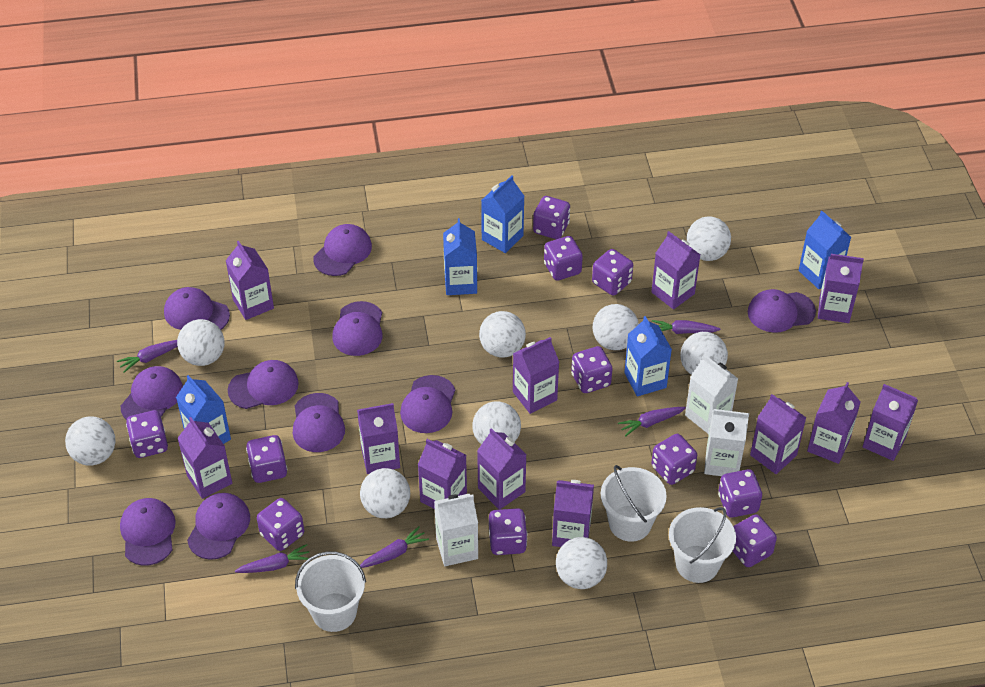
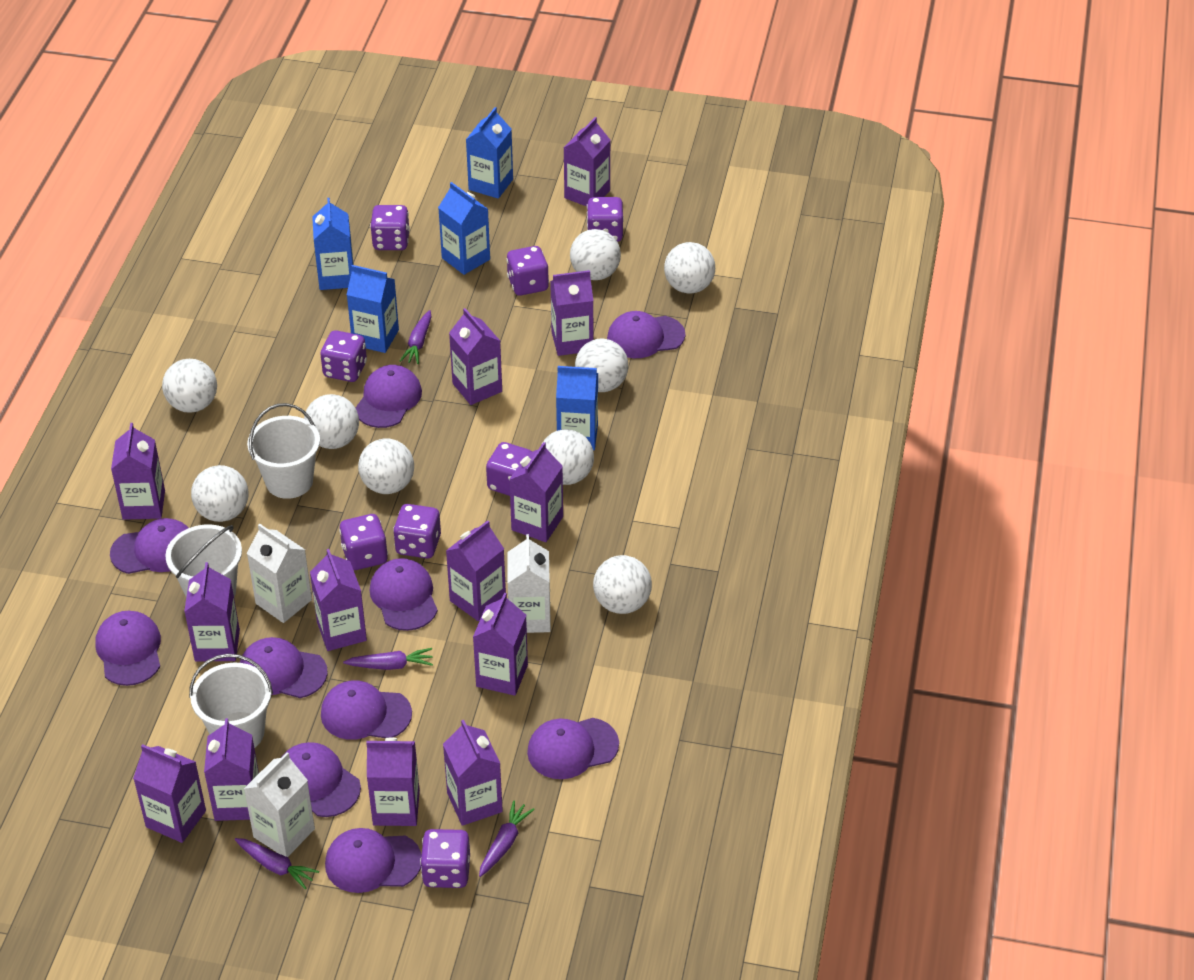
purple carrot: 5 -> 4
purple carton: 12 -> 13
purple dice: 11 -> 8

